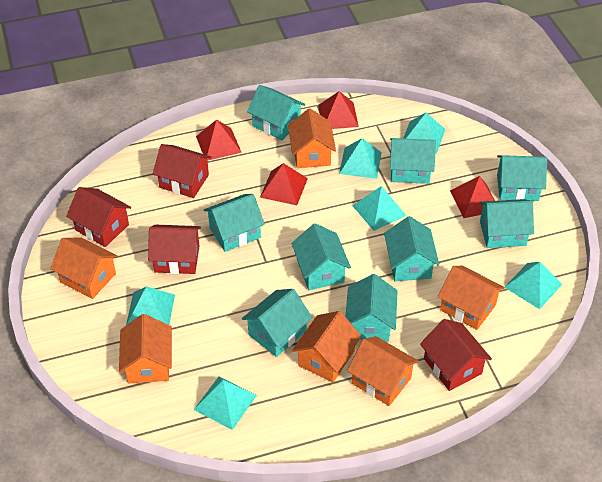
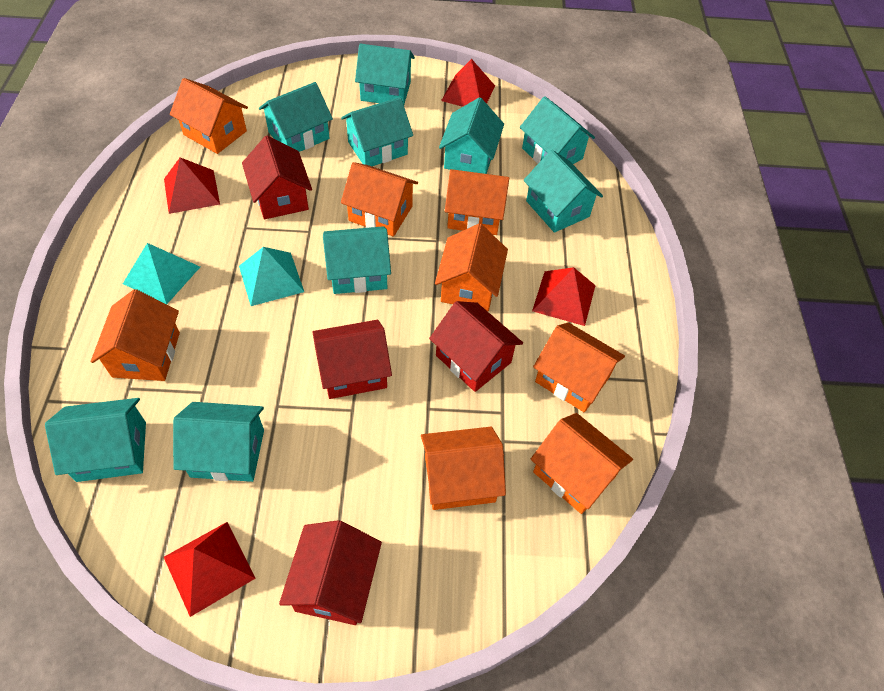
orange house: 6 -> 8
turquoise pyramid: 6 -> 2

